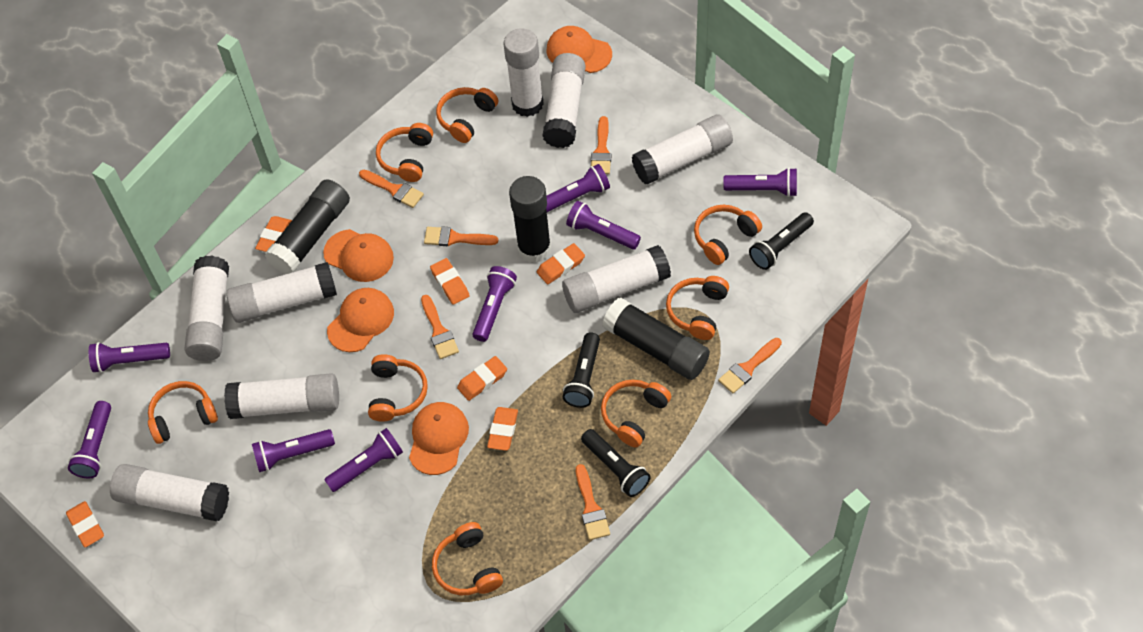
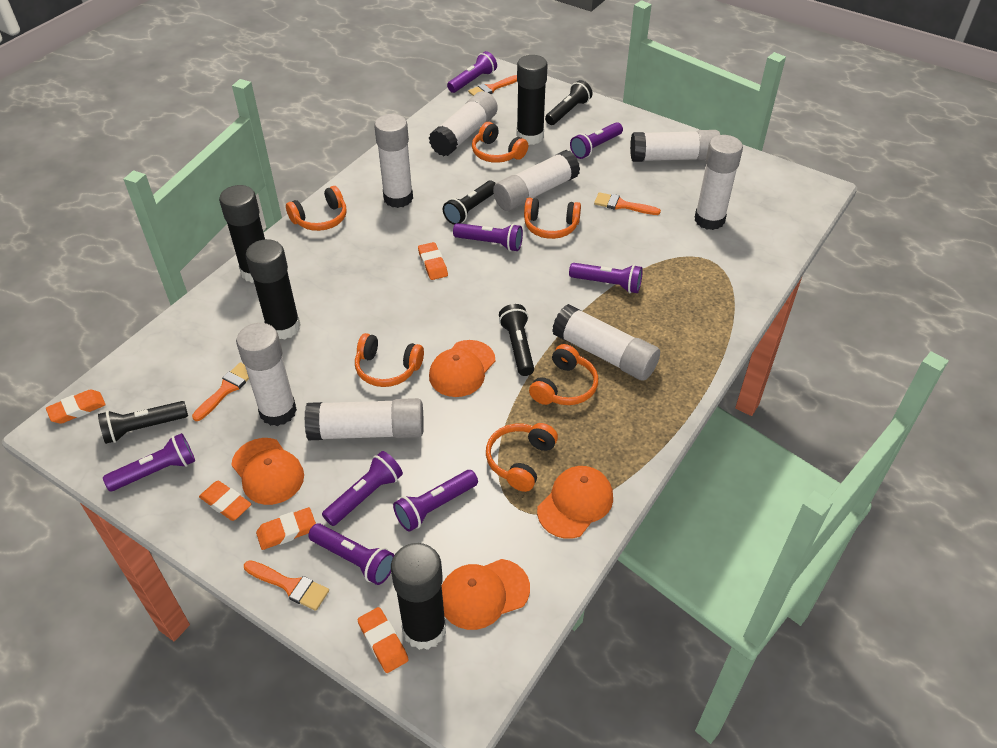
black flashlight: 3 -> 4
black glue stick: 3 -> 4
orange brush: 6 -> 4
orange eraser: 6 -> 5
orange headphones: 8 -> 6

